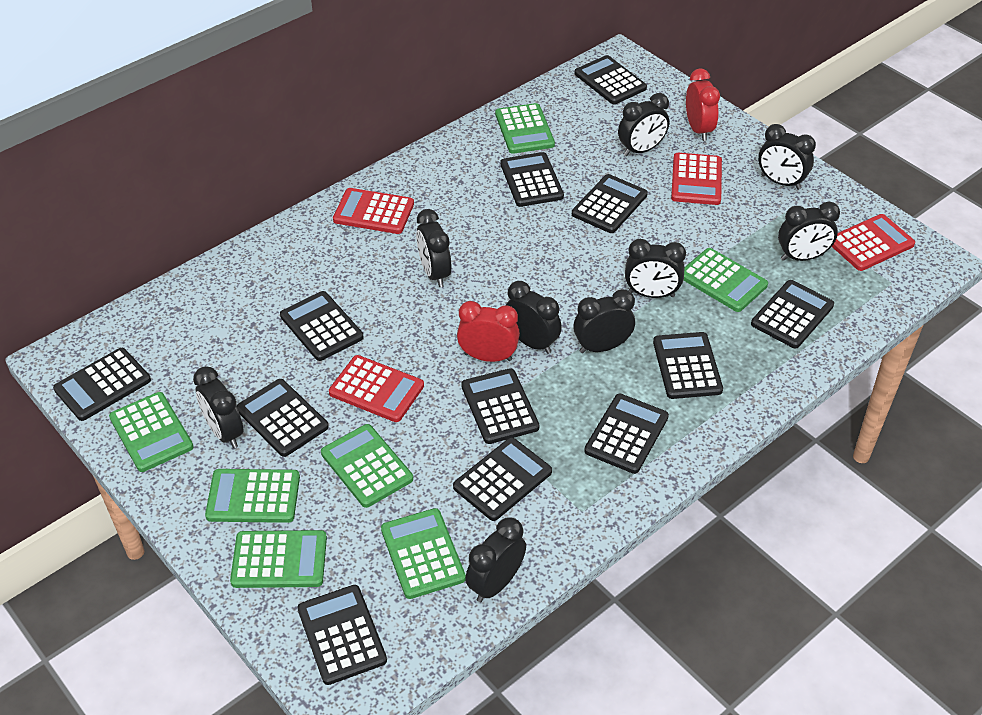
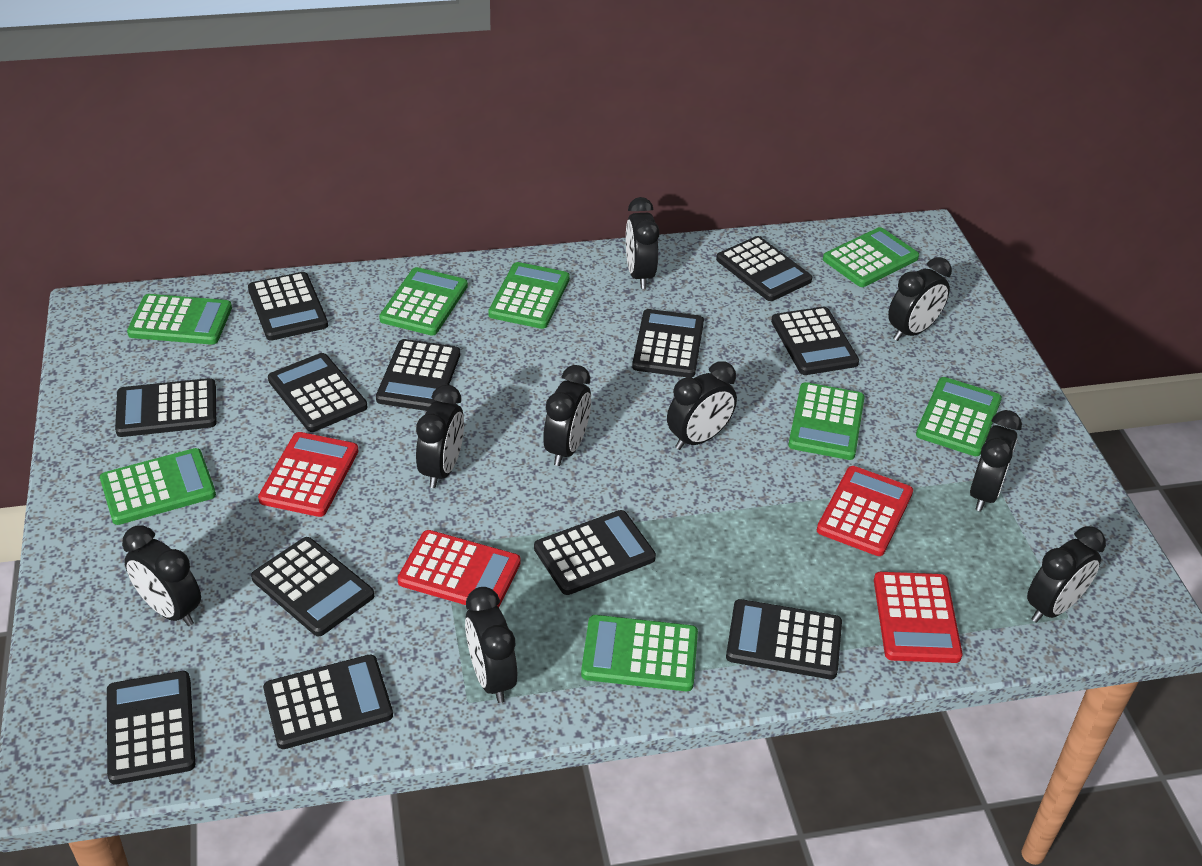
green calculator: 7 -> 8
red clock: 2 -> 0

